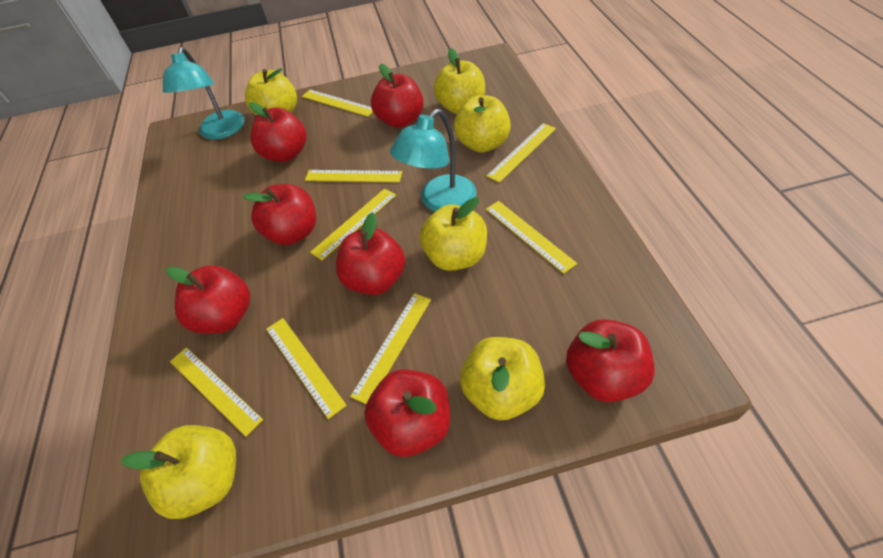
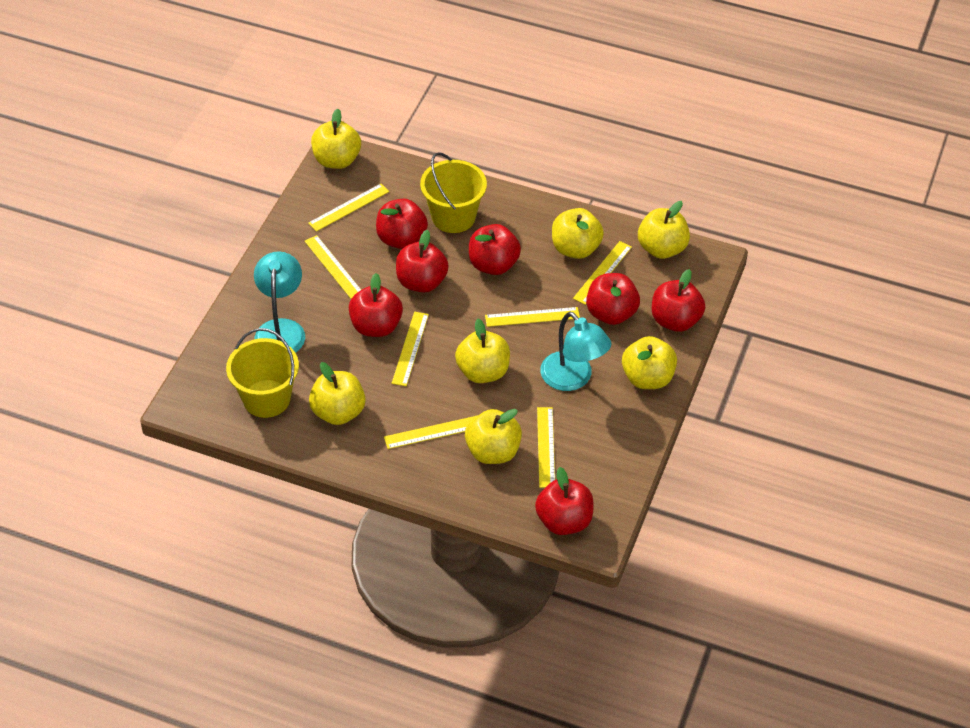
yellow apple: 6 -> 7
yellow bucket: 0 -> 2
yellow ruler: 8 -> 7

